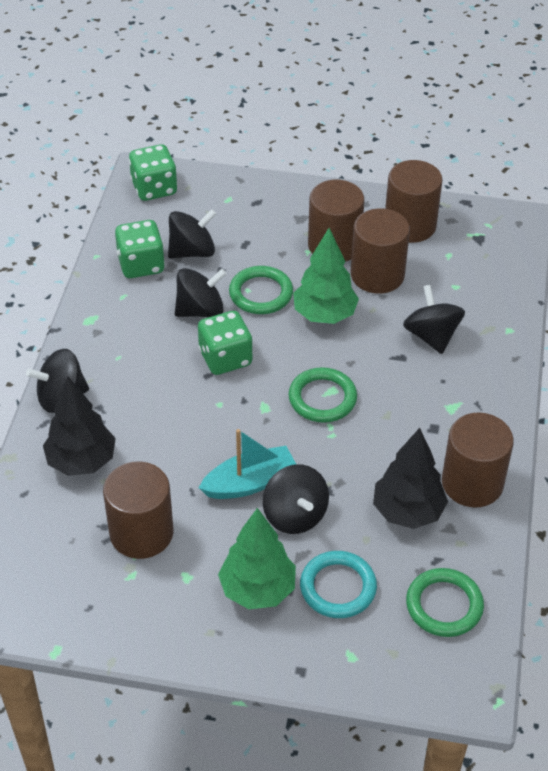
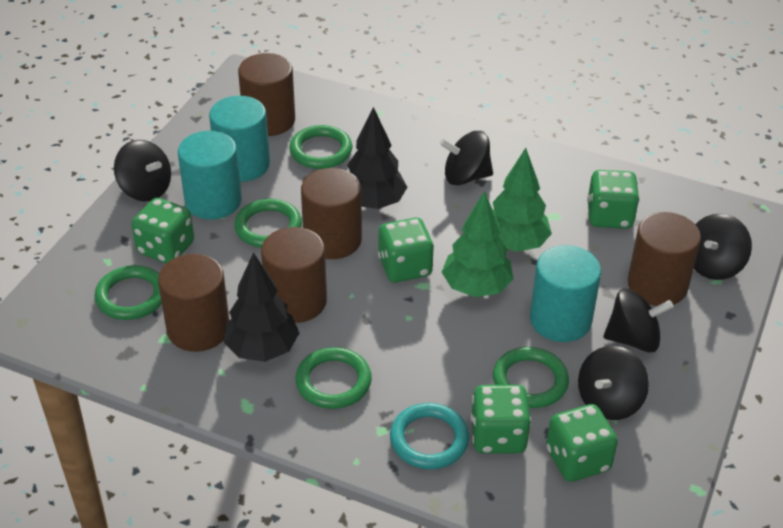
green dice: 3 -> 5
green ring: 3 -> 5
turquoise boat: 1 -> 0
turquoise cylinder: 0 -> 3

